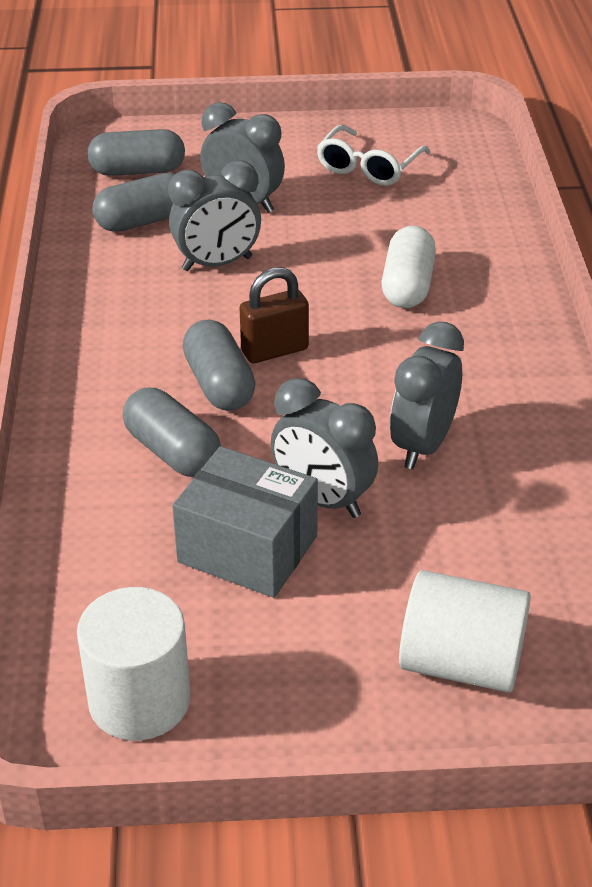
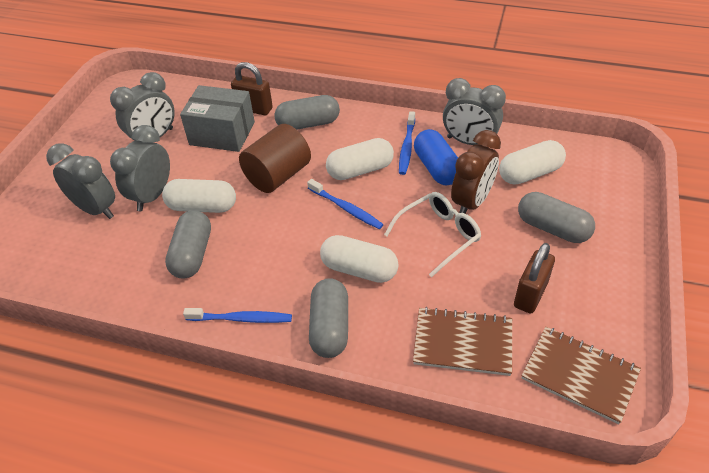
blue capsule: 0 -> 1
blue toothbrush: 0 -> 3
brown clock: 0 -> 1
brown cylinder: 0 -> 1
brown notebook: 0 -> 2
brown padlock: 1 -> 2
white capsule: 1 -> 4
white cylinder: 2 -> 0

